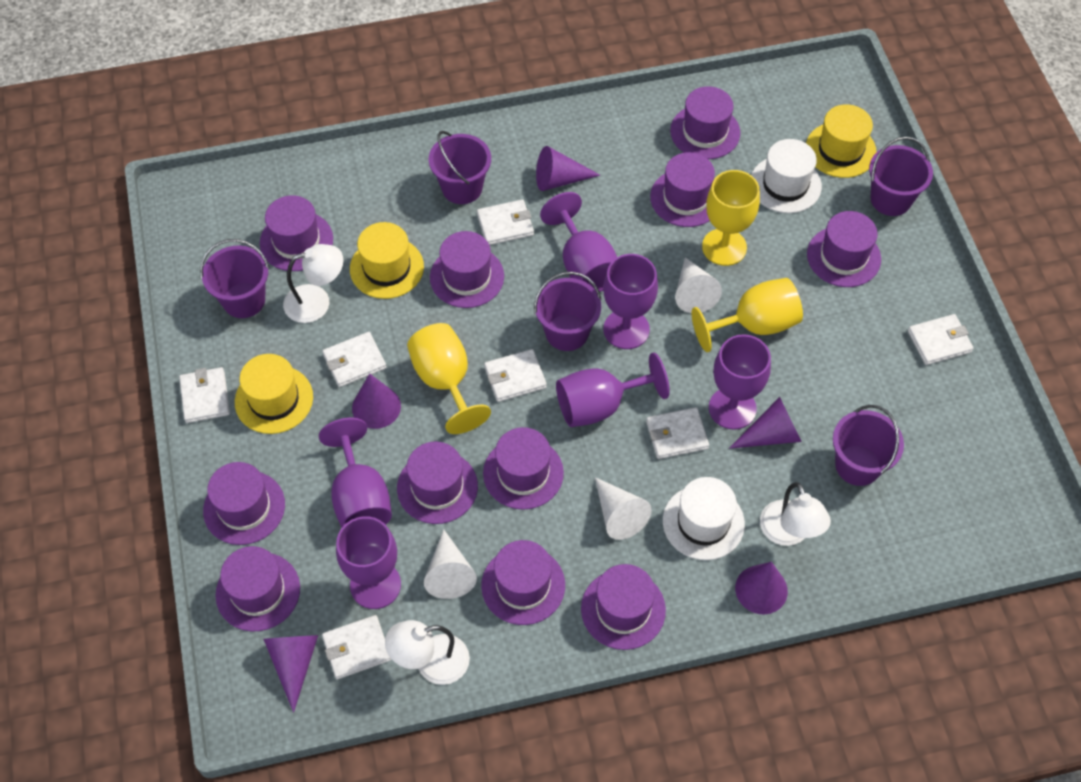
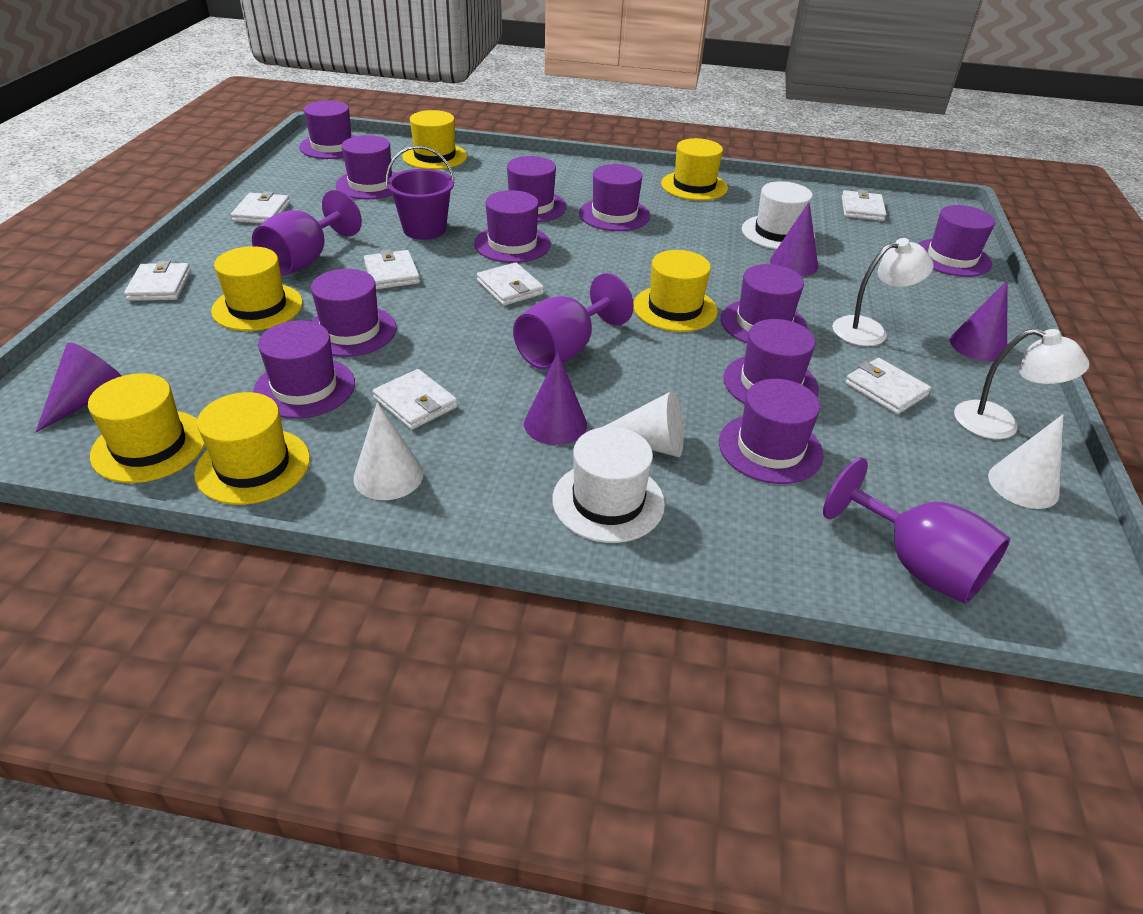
purple bucket: 5 -> 1
purple cone: 5 -> 4
purple goblet: 6 -> 3
white lamp: 3 -> 2
yellow goblet: 3 -> 0
yellow hat: 3 -> 6

